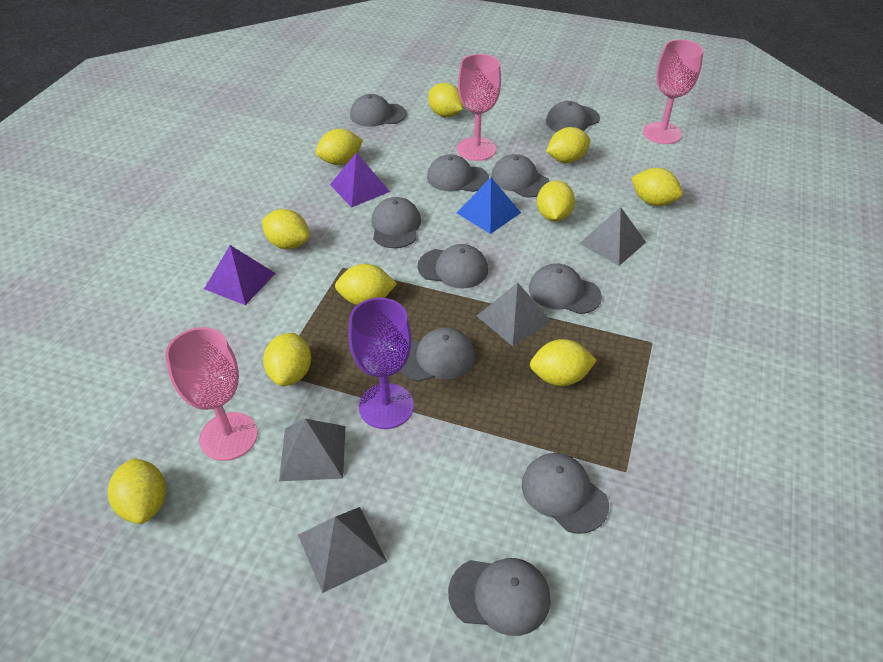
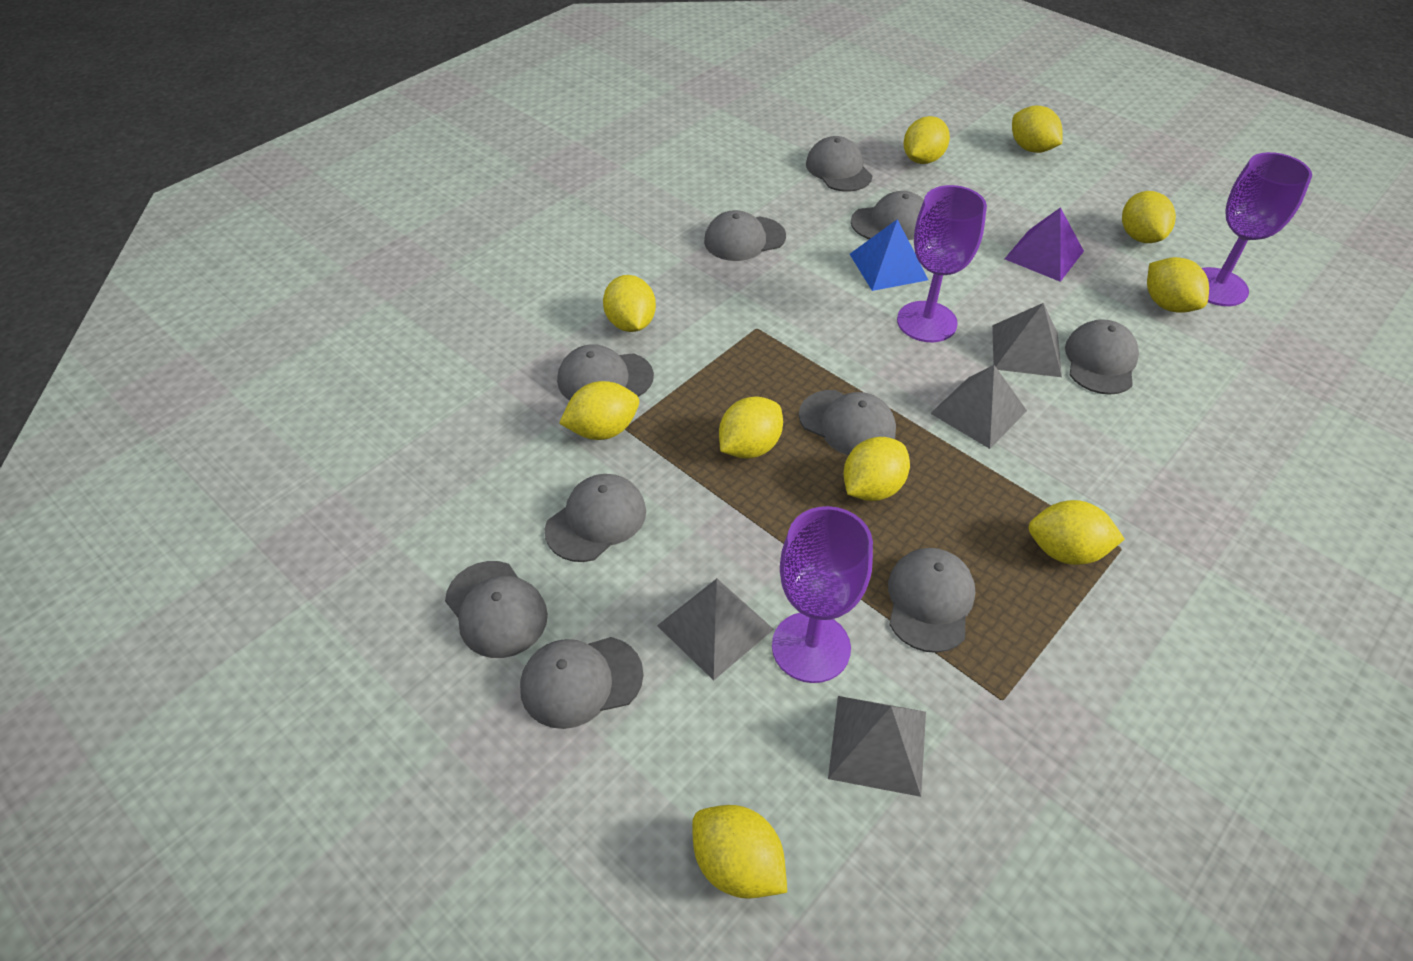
pink goblet: 3 -> 0
purple goblet: 1 -> 3
purple pyramid: 2 -> 1

